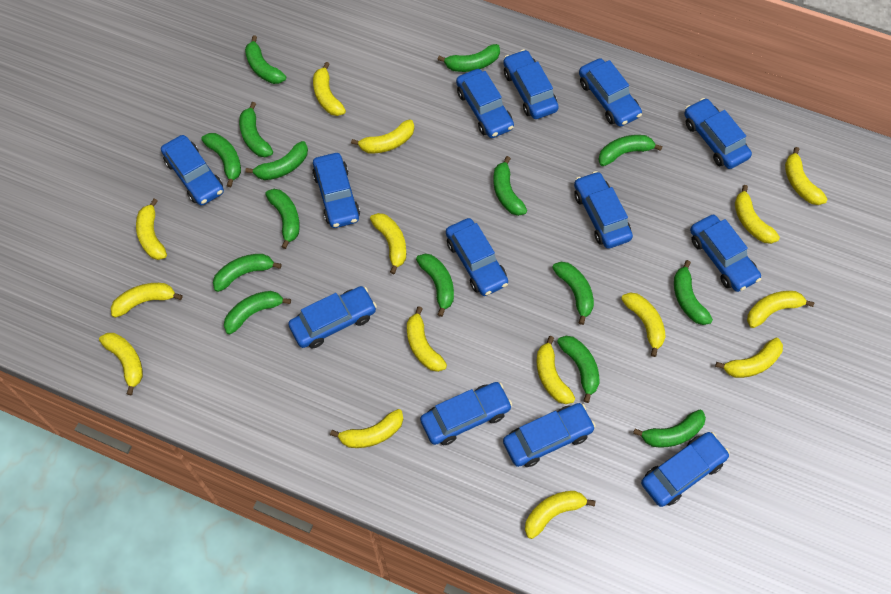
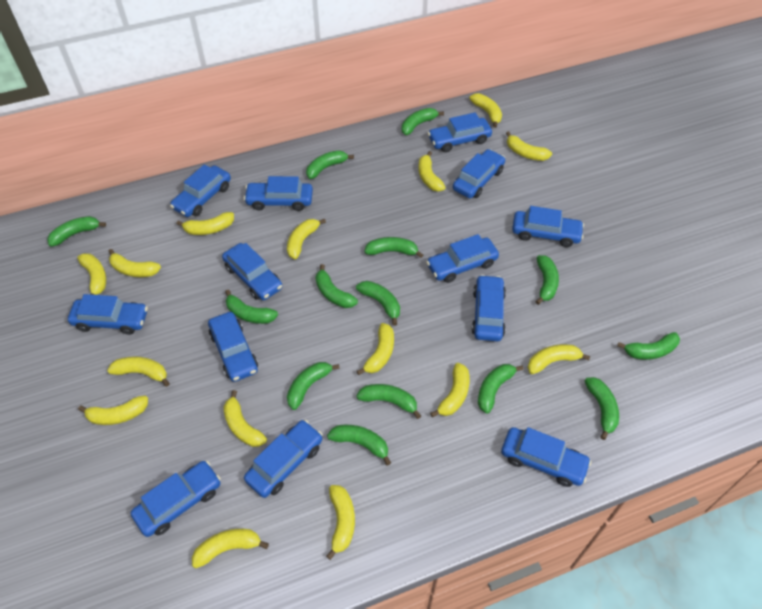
green banana: 15 -> 14

